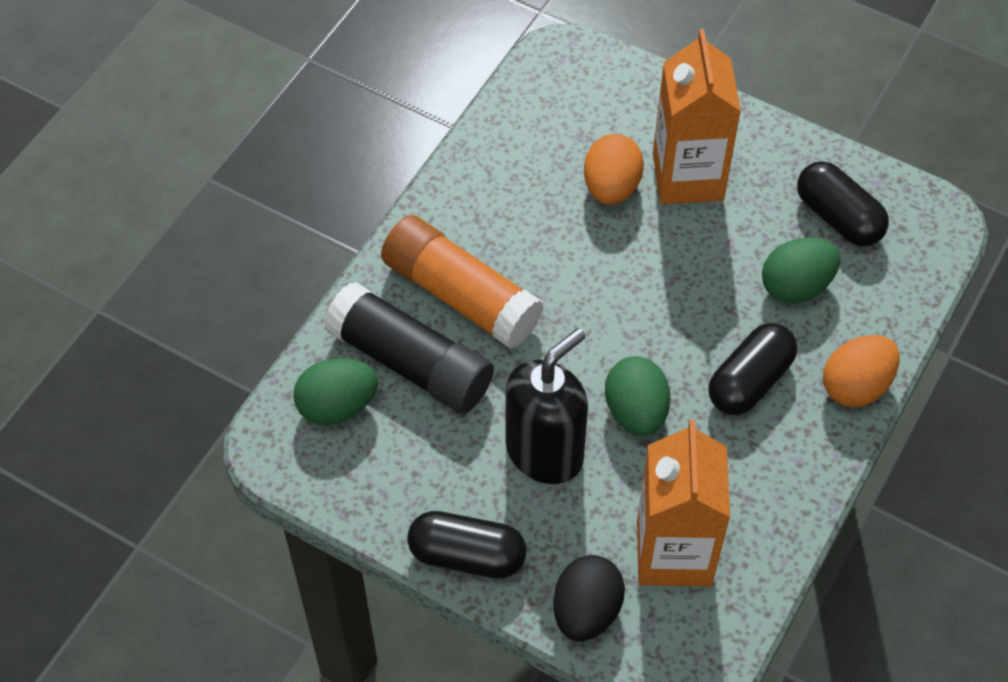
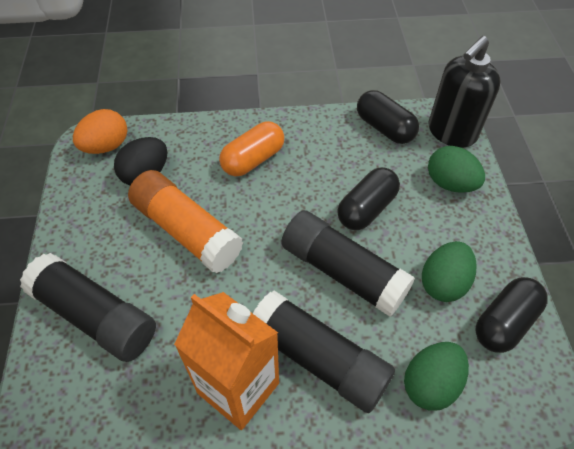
black glue stick: 1 -> 3
orange capsule: 0 -> 1
orange carton: 2 -> 1
orange egg: 2 -> 1

